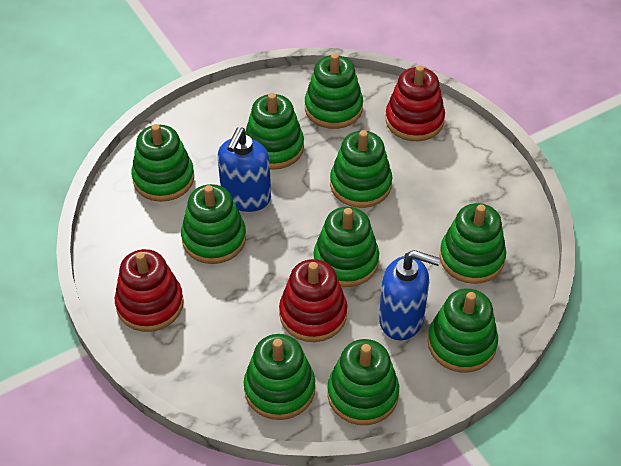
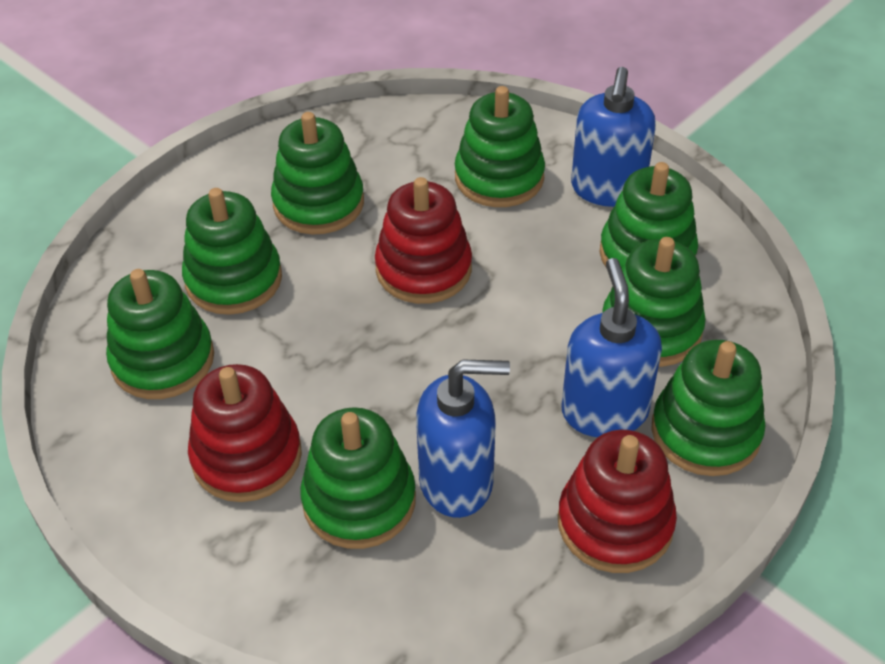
blue soap dispenser: 2 -> 3
green stacking toy: 10 -> 8

